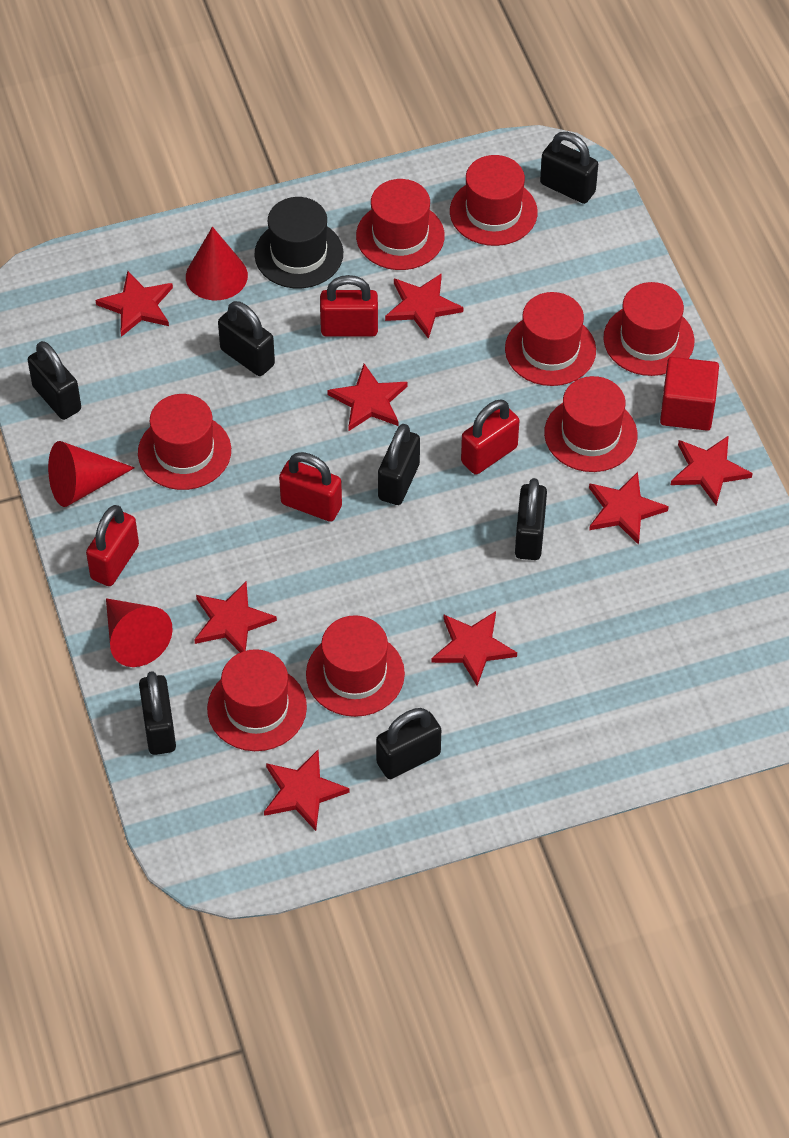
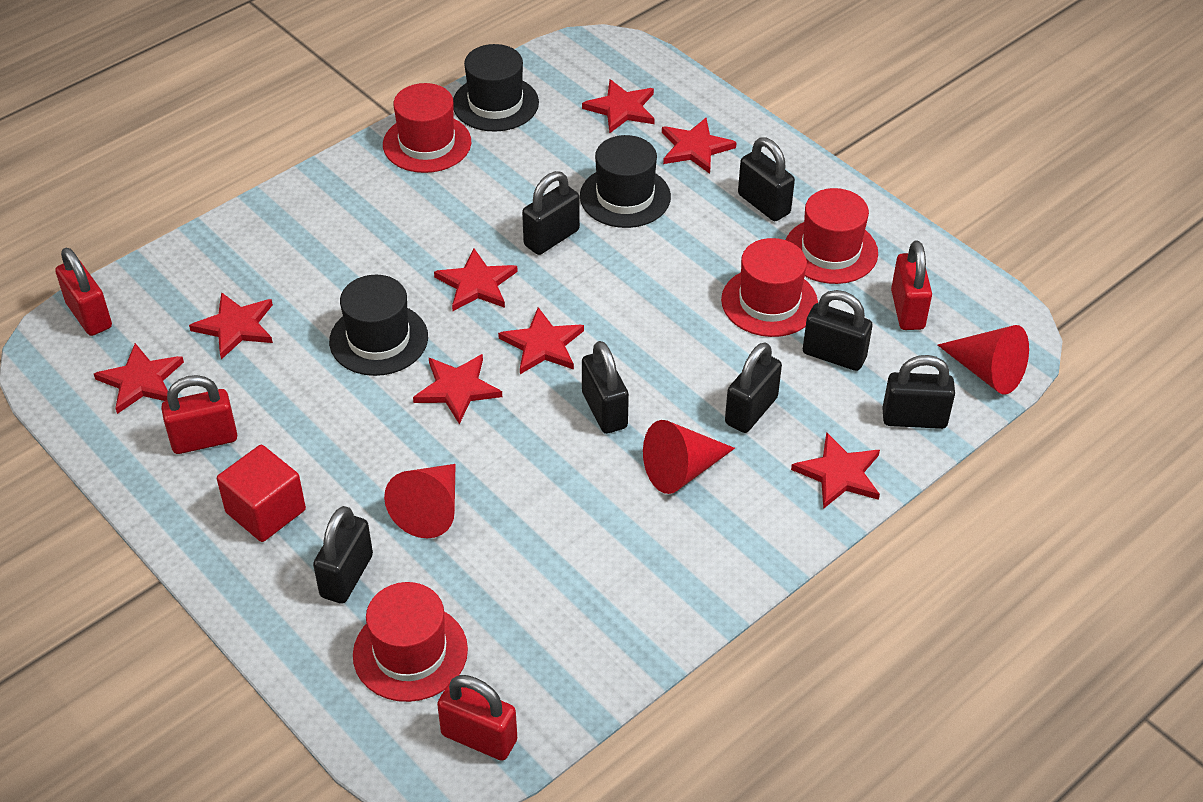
black hat: 1 -> 3
red hat: 8 -> 4

